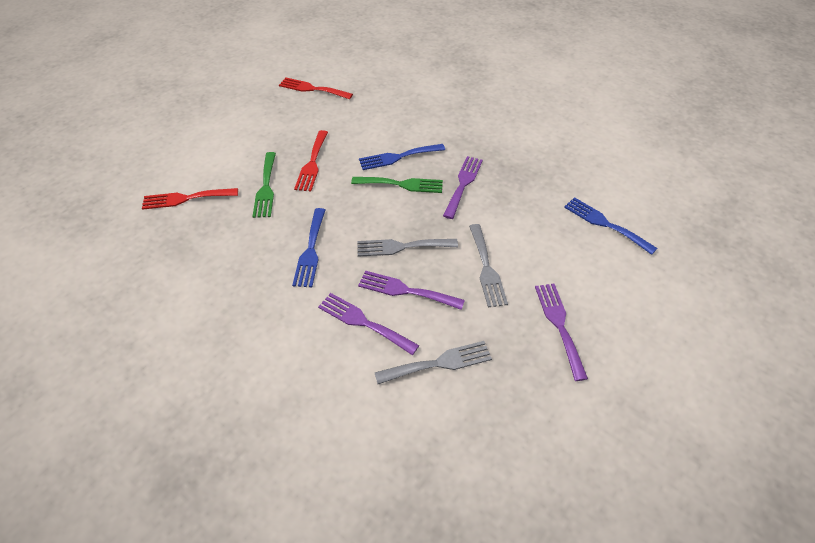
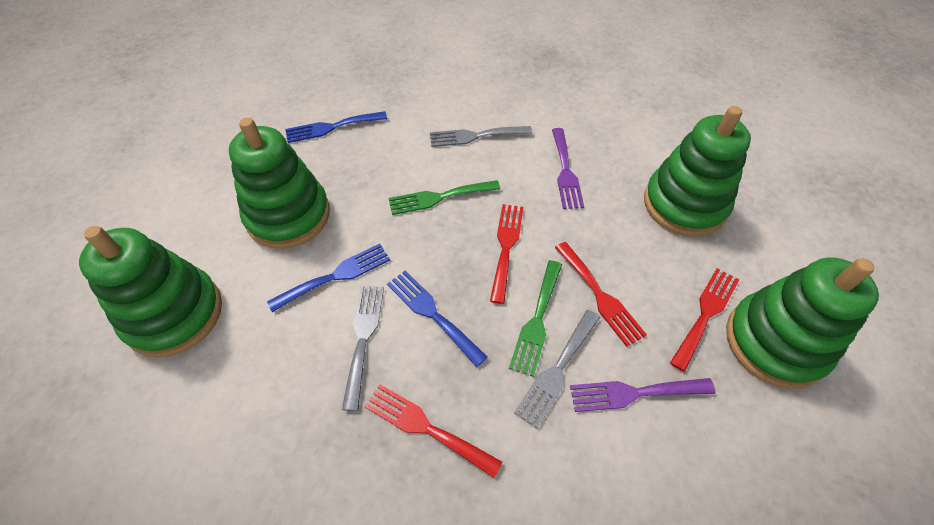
green stacking toy: 0 -> 4
purple fork: 4 -> 2
red fork: 3 -> 4

